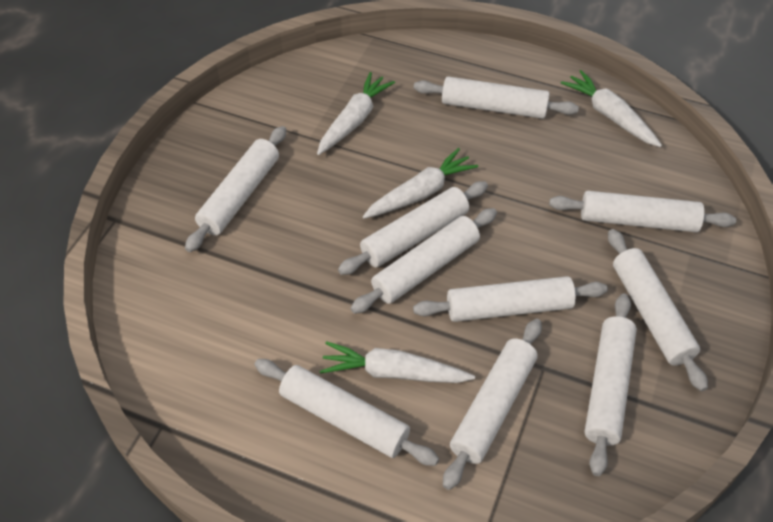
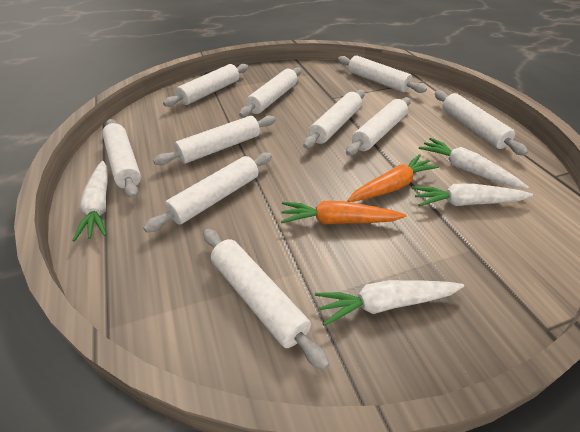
orange carrot: 0 -> 2

